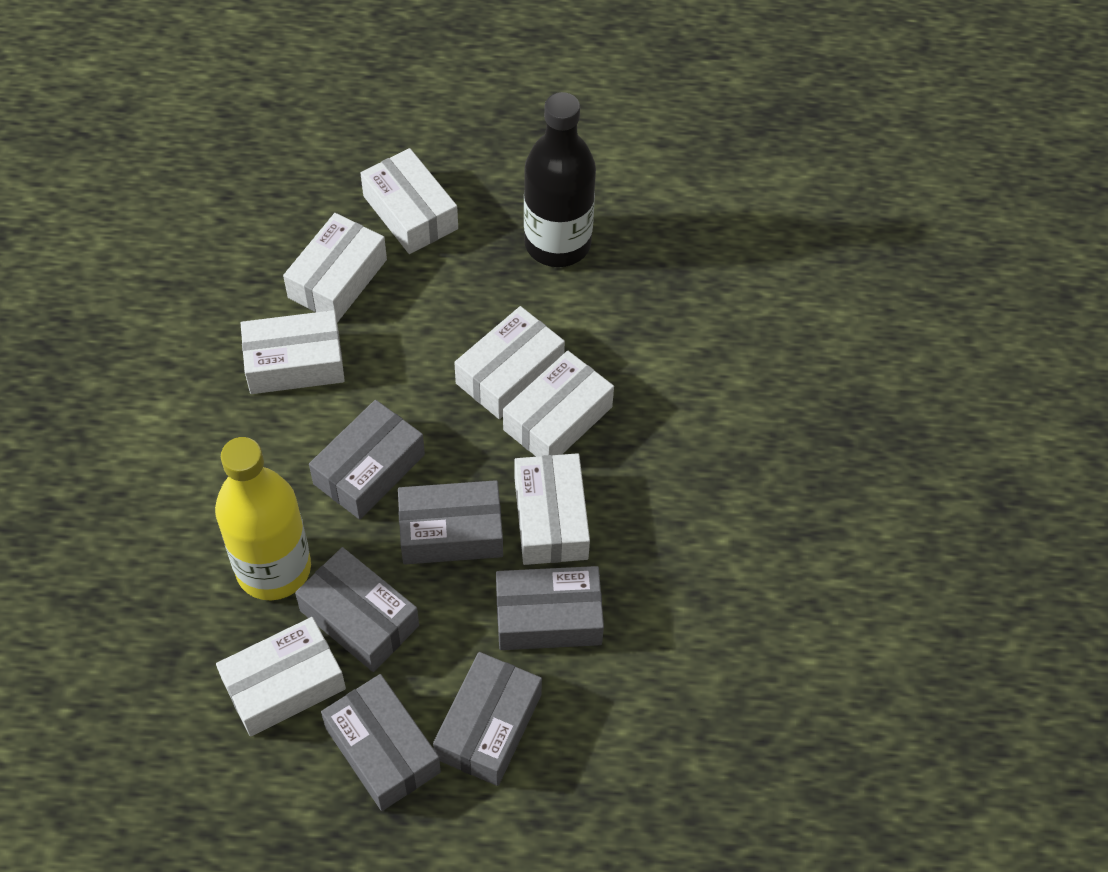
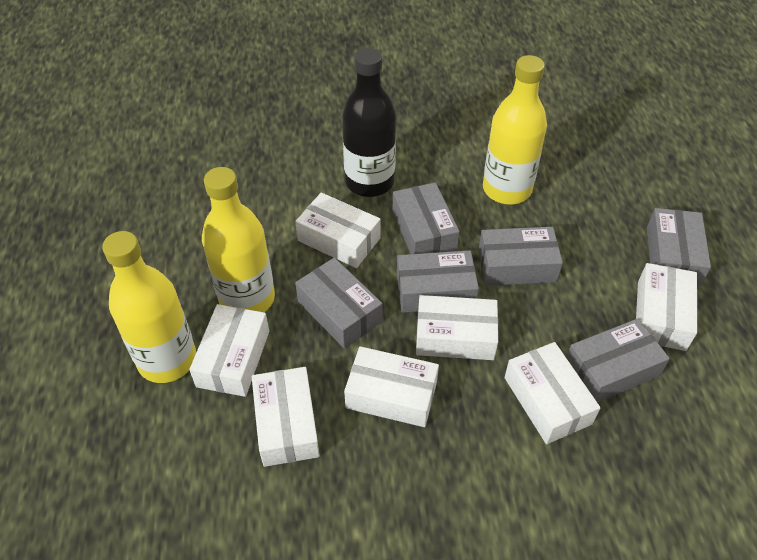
yellow bottle: 1 -> 3

